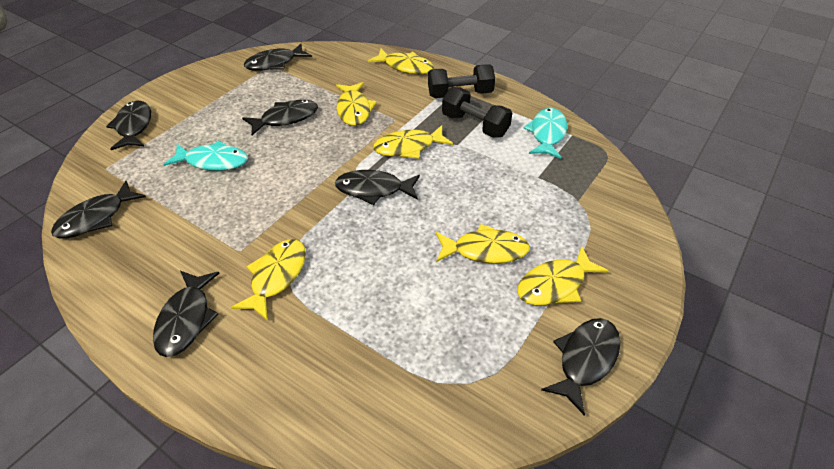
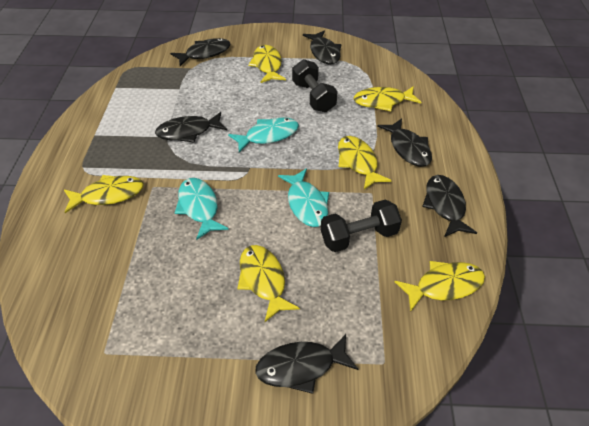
black fish: 7 -> 6
turquoise fish: 2 -> 3

